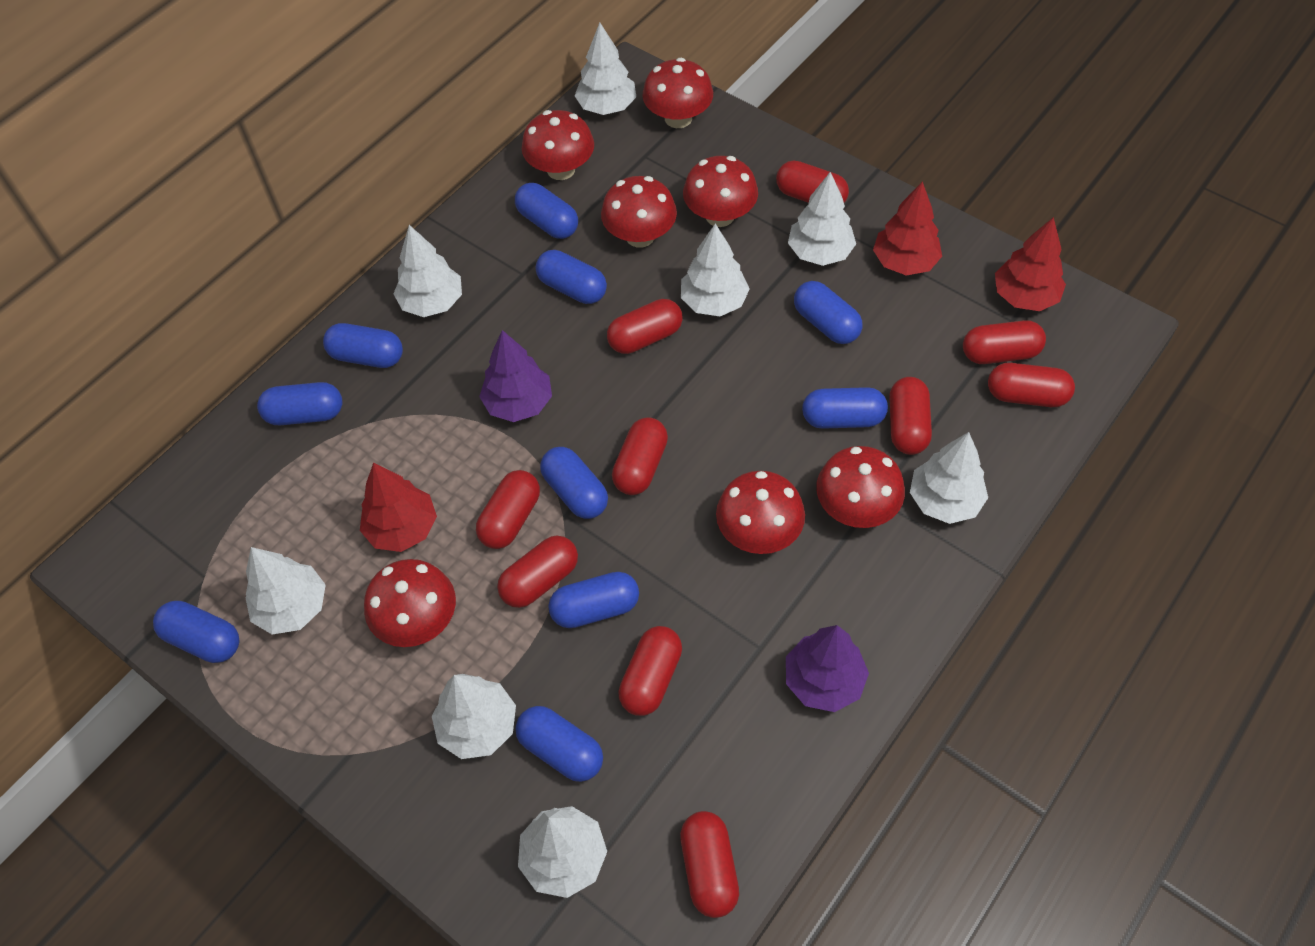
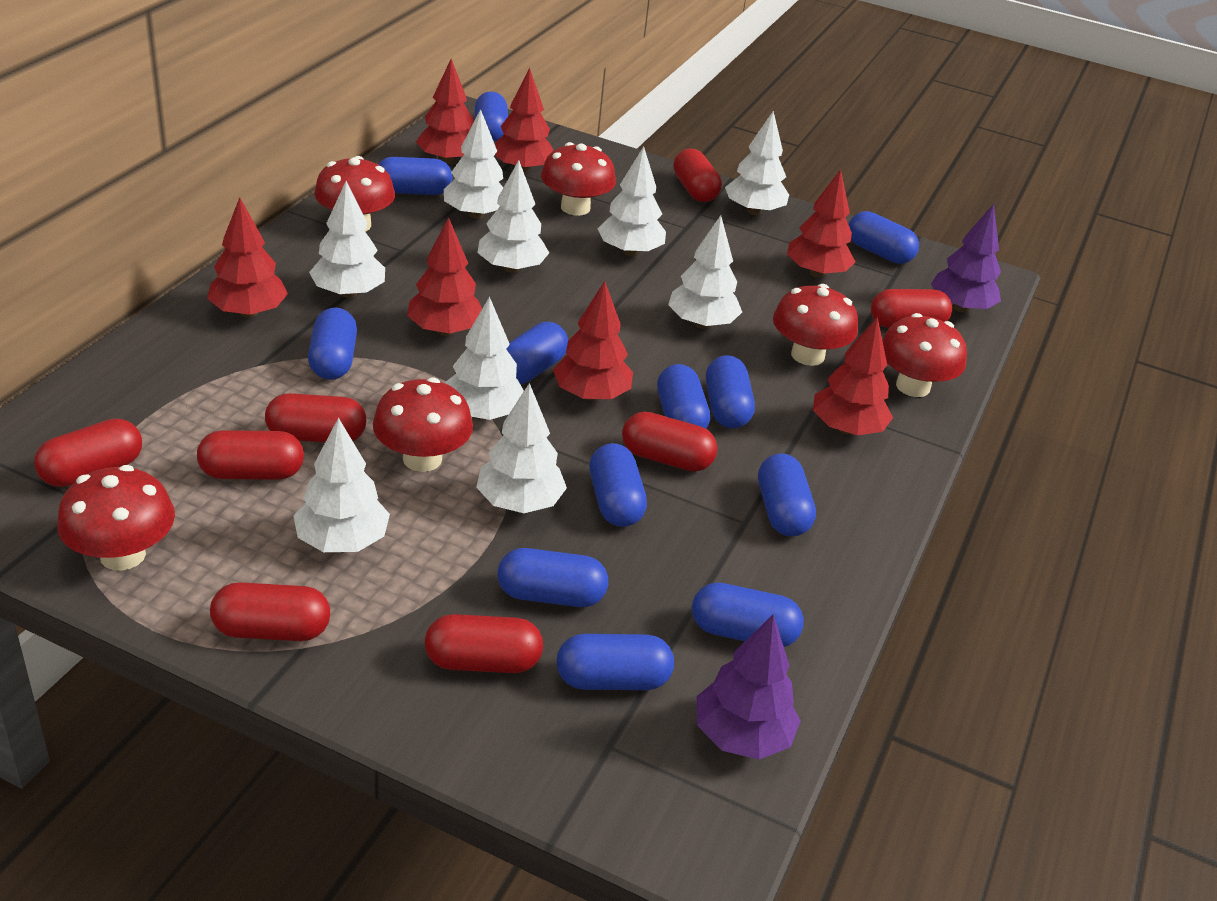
blue capsule: 10 -> 12
red capsule: 10 -> 8
red mushroom: 7 -> 6
red tree: 3 -> 7
white tree: 8 -> 9

